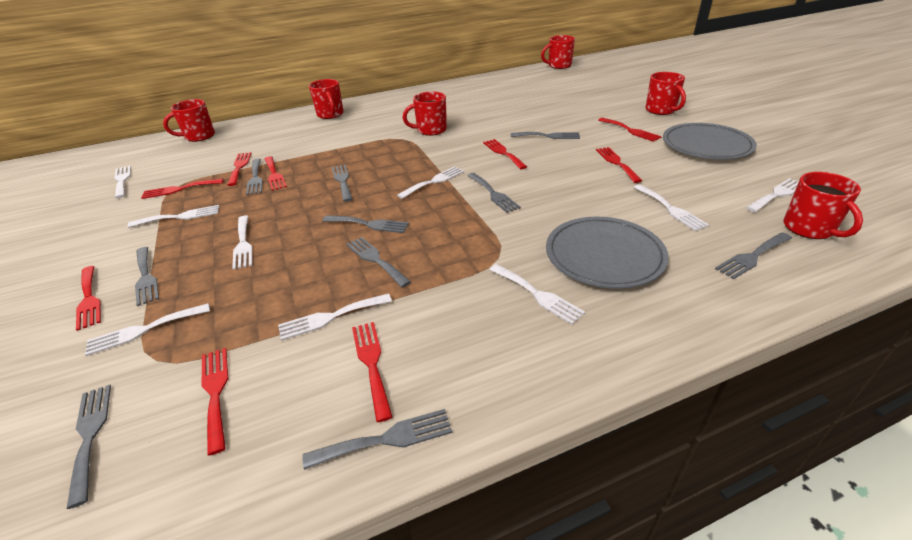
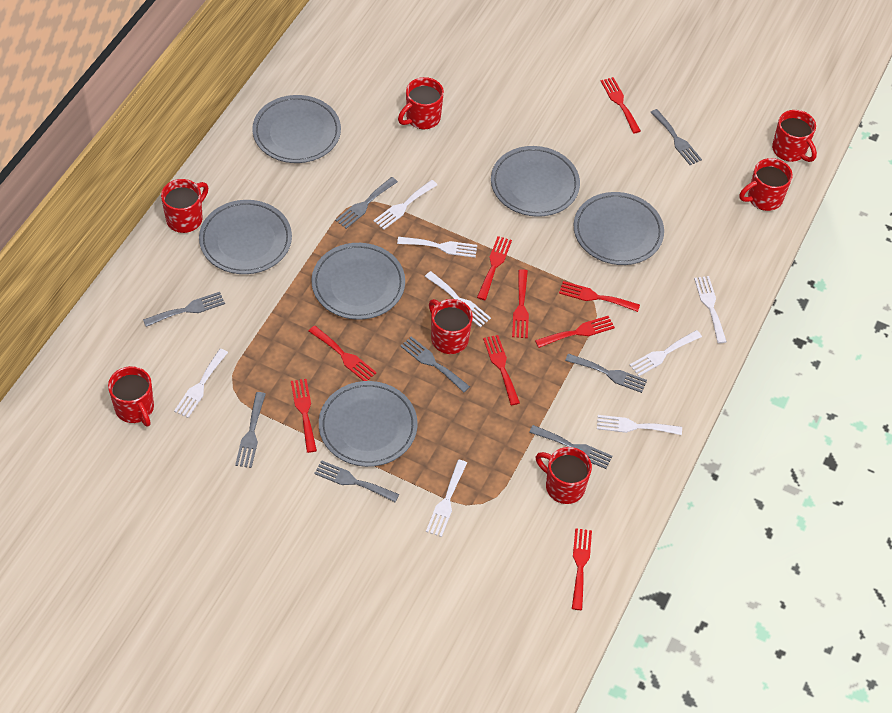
grey fork: 10 -> 8
grey plate: 2 -> 6
red mug: 6 -> 7
white fork: 9 -> 8

